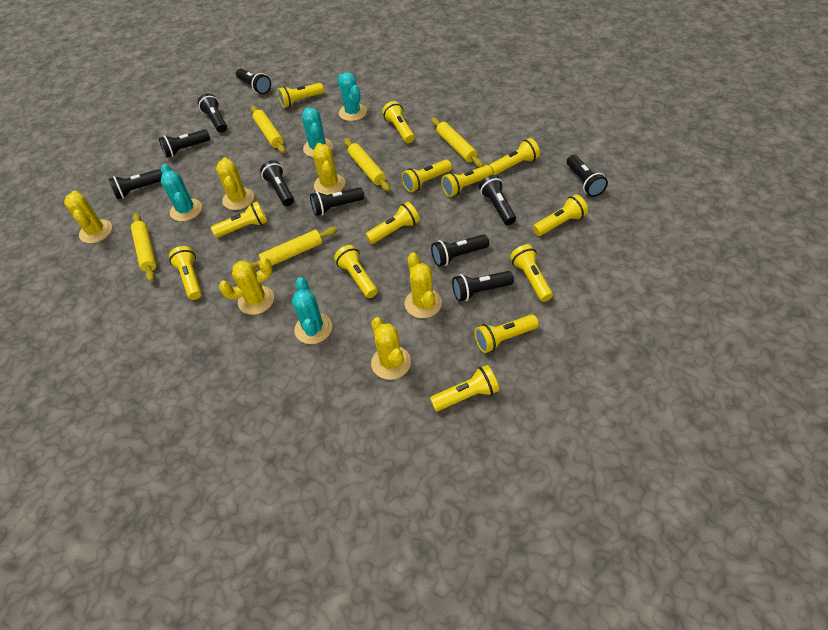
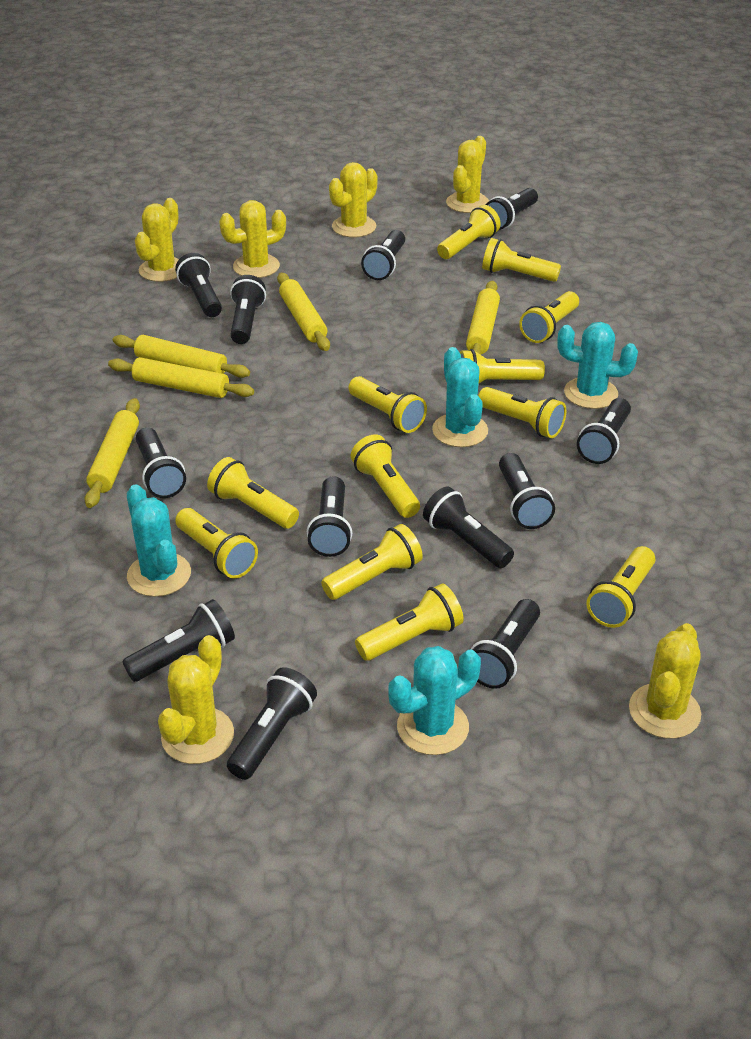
black flashlight: 10 -> 12
yellow flashlight: 13 -> 12

